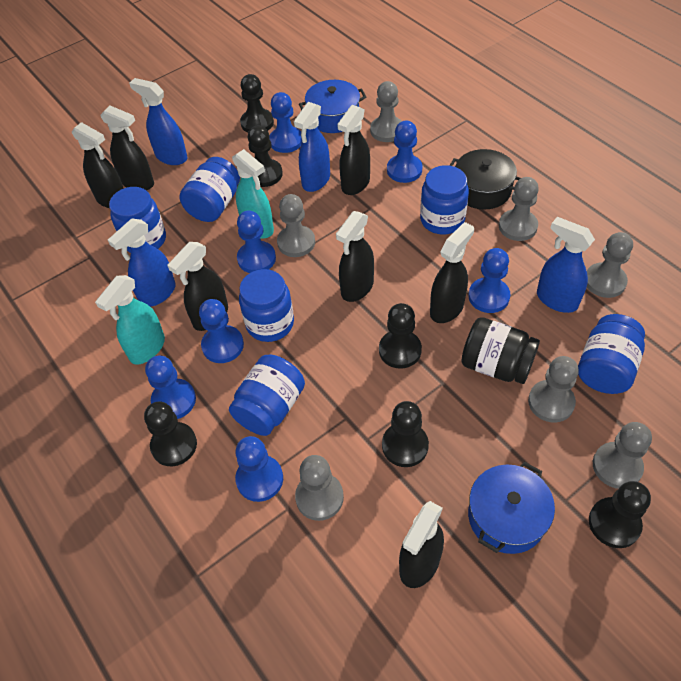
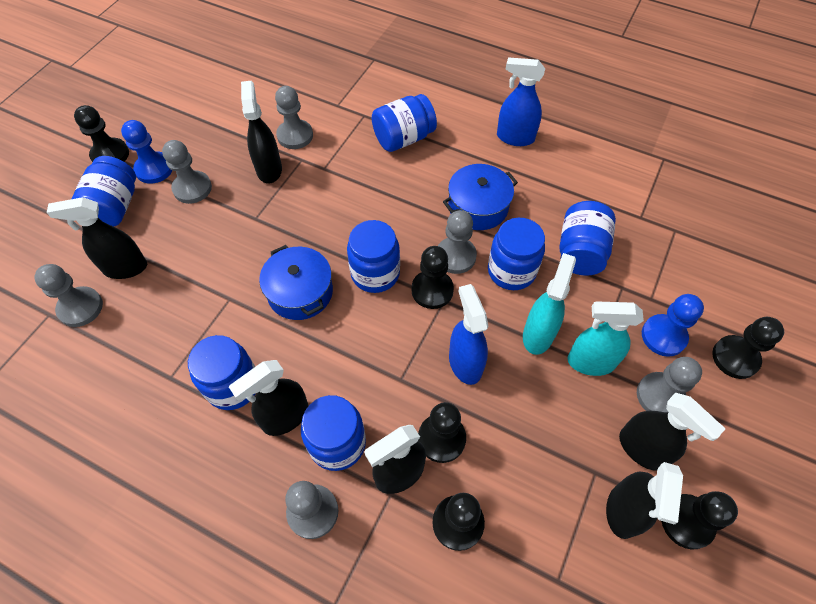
black jar: 1 -> 0
black pot: 1 -> 0
black spray bottle: 7 -> 6
blue jar: 6 -> 7
blue pawn: 7 -> 2
blue spray bottle: 4 -> 2
grey pawn: 7 -> 6

